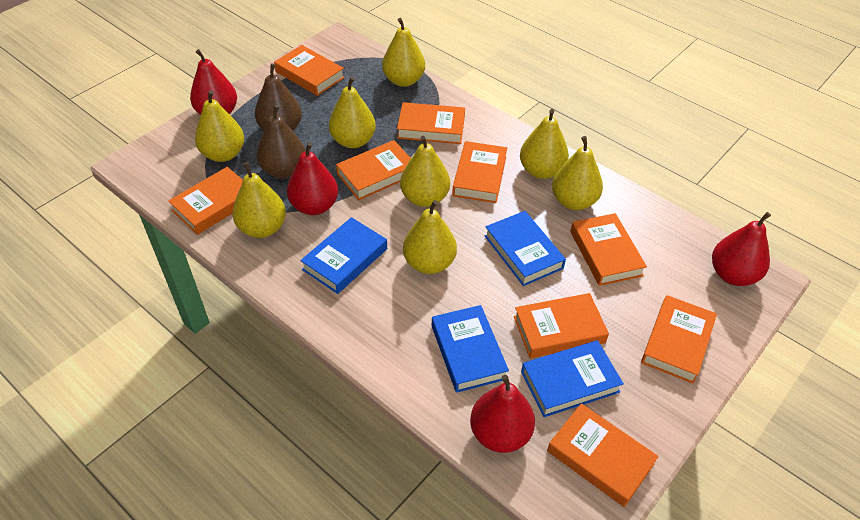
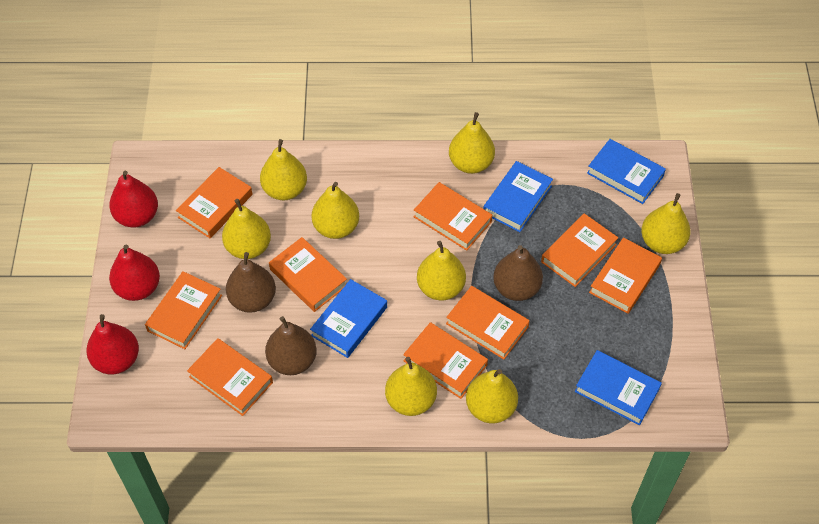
brown pear: 2 -> 3
red pear: 4 -> 3

